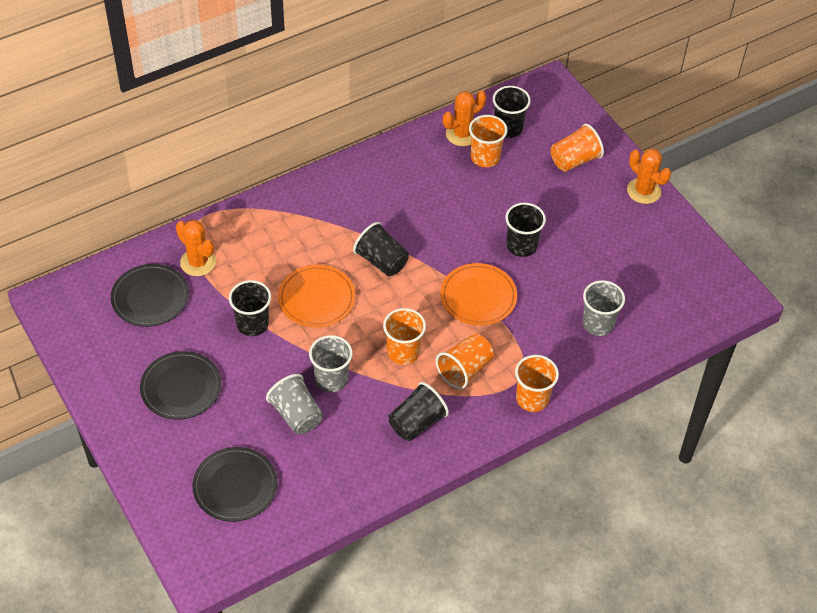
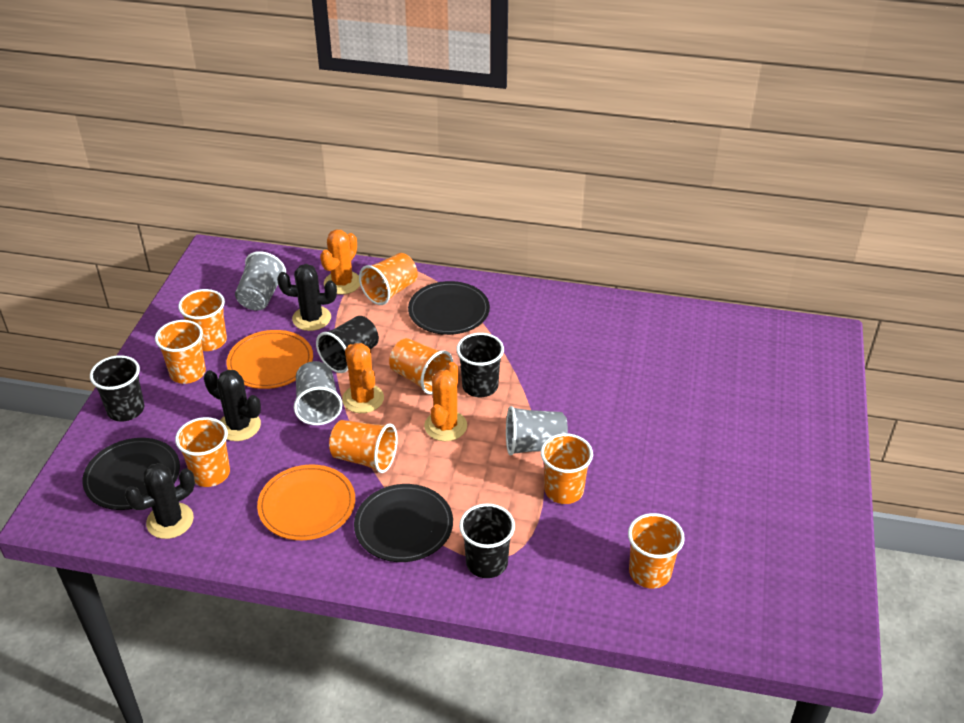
black cactus: 0 -> 3
black cup: 5 -> 4
orange cup: 5 -> 8

